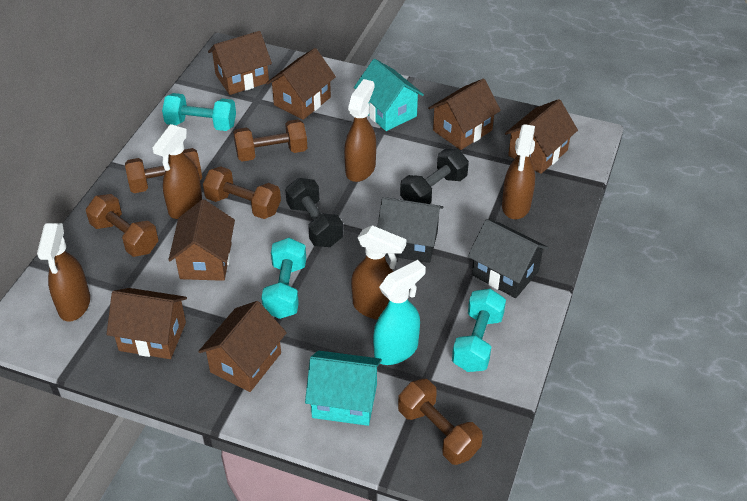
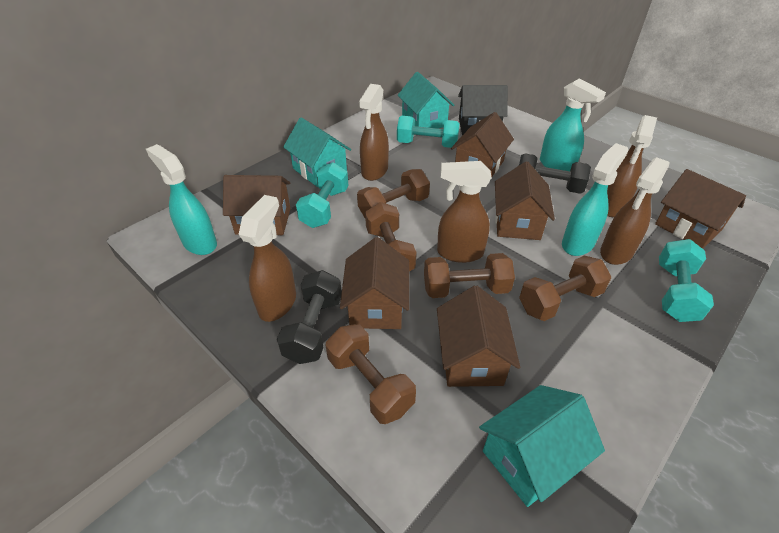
black house: 2 -> 1
brown house: 7 -> 6
turquoise house: 2 -> 3
turquoise spray bottle: 1 -> 3

